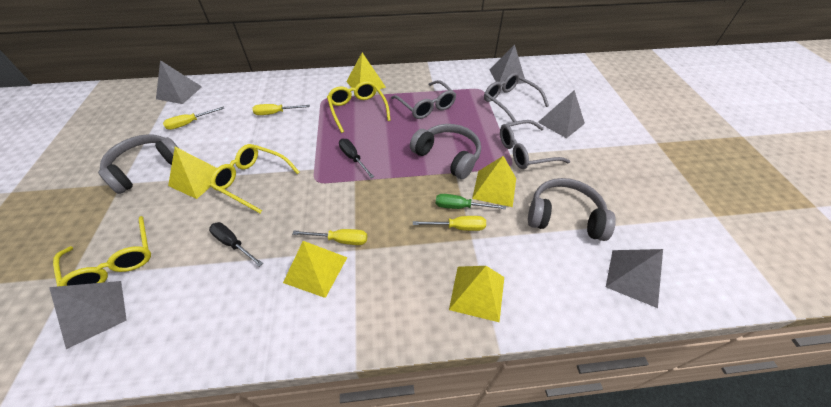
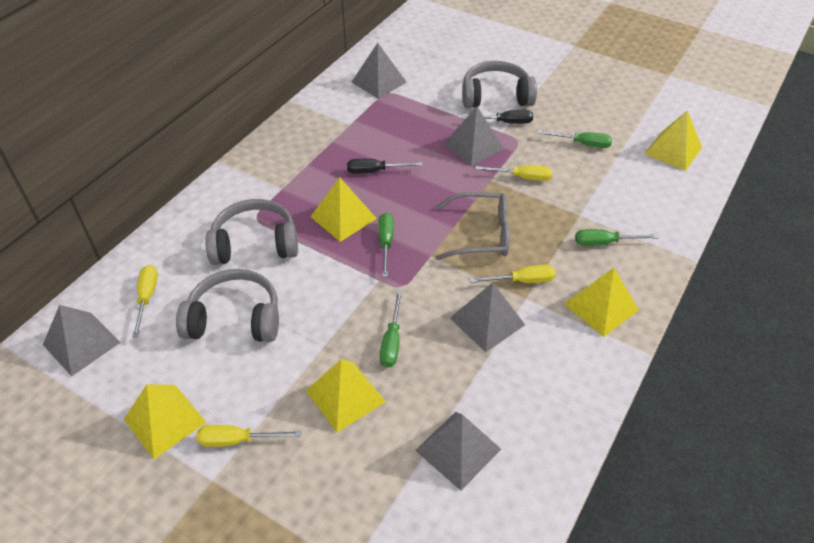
green screwdriver: 1 -> 4
grey glasses: 3 -> 1
yellow glasses: 3 -> 0

